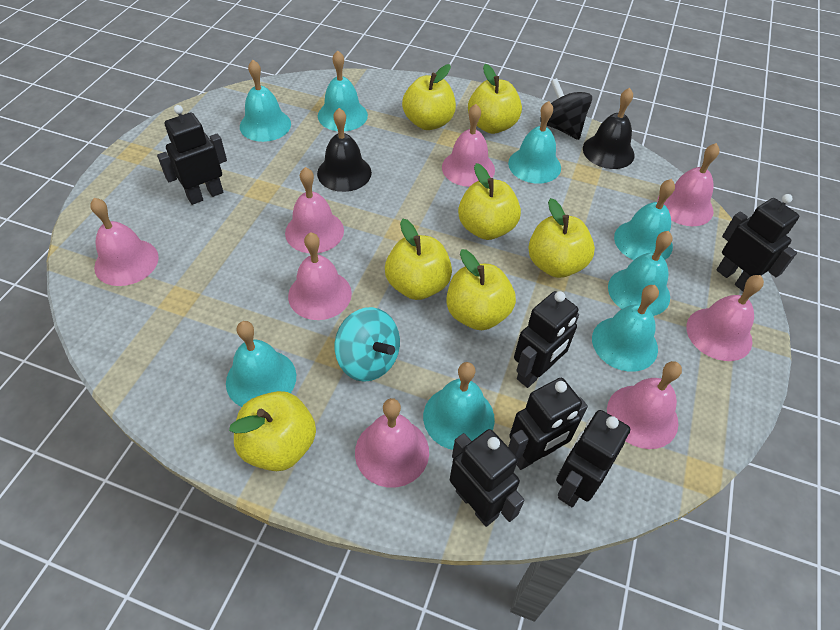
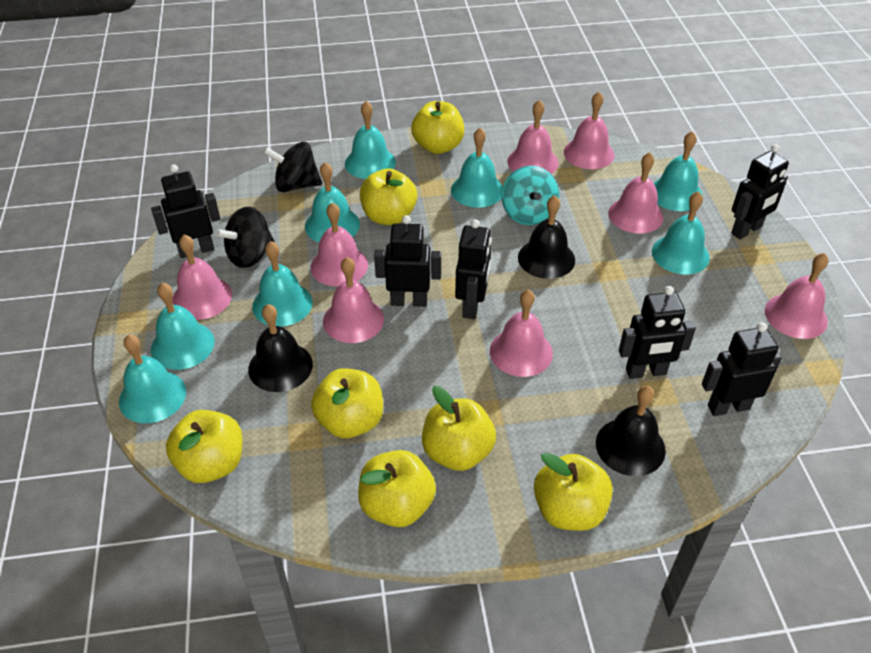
black bell: 2 -> 3
black spinning top: 1 -> 2

